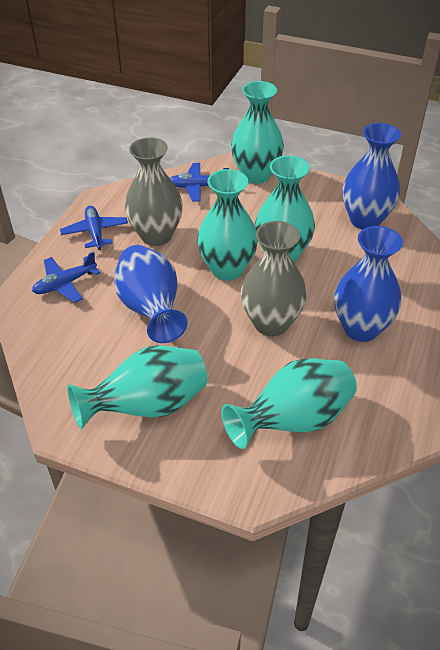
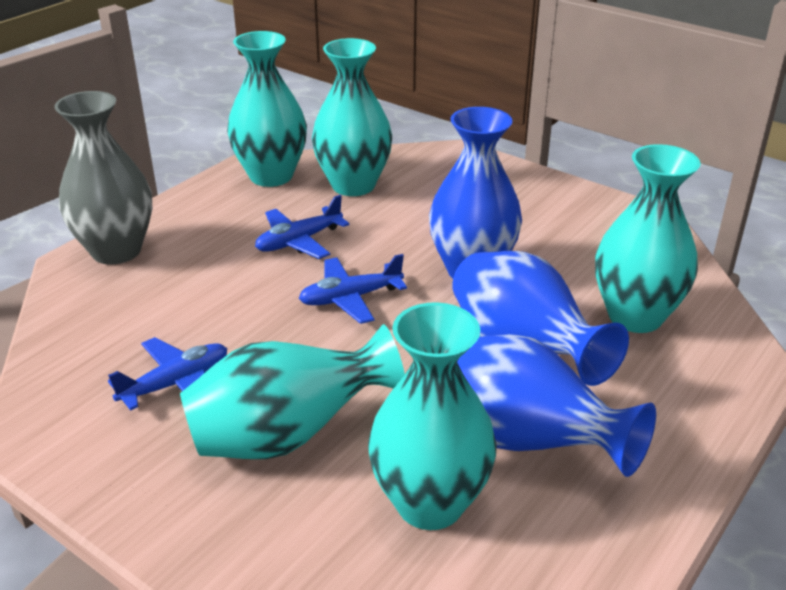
grey vase: 2 -> 1

